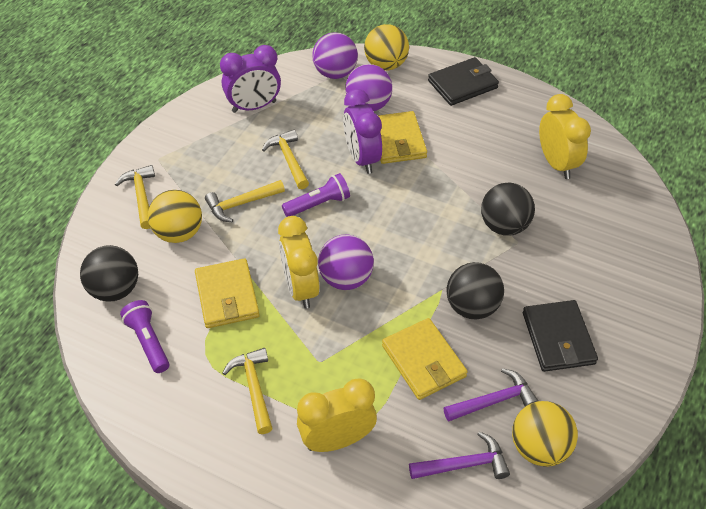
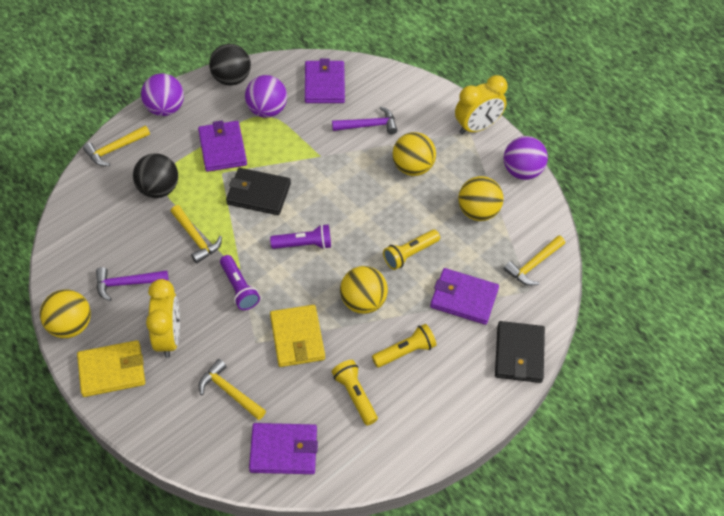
black ball: 3 -> 2
purple clock: 2 -> 0
purple wallet: 0 -> 4
yellow ball: 3 -> 4
yellow clock: 3 -> 2
yellow flashlight: 0 -> 3
yellow wallet: 3 -> 2

